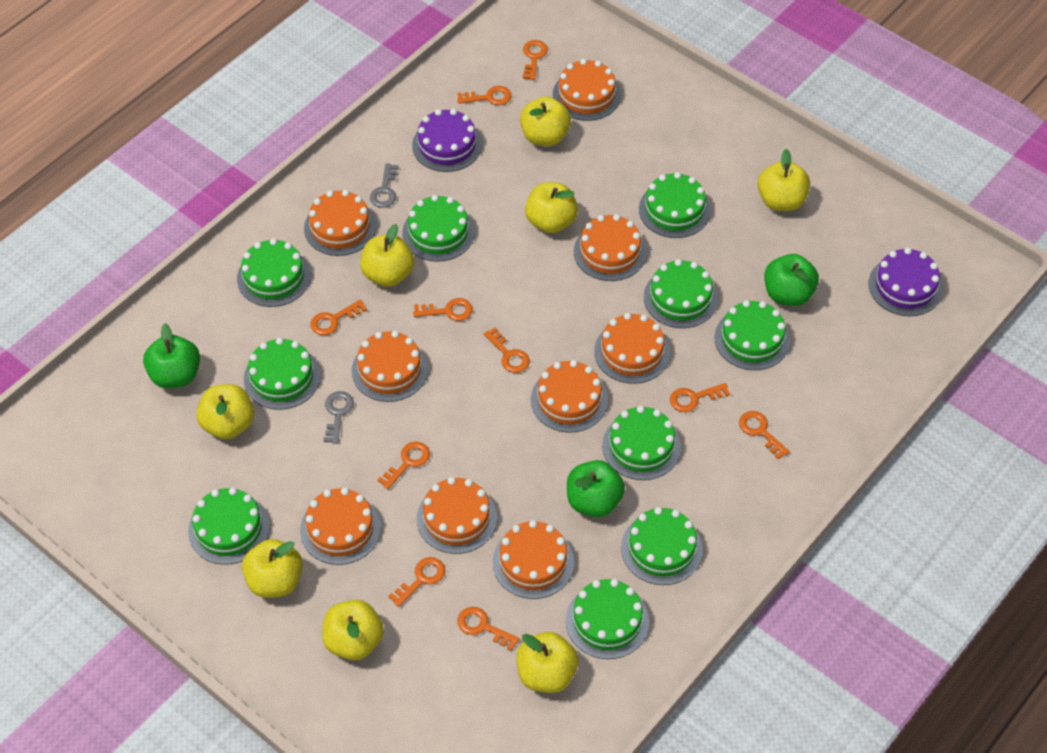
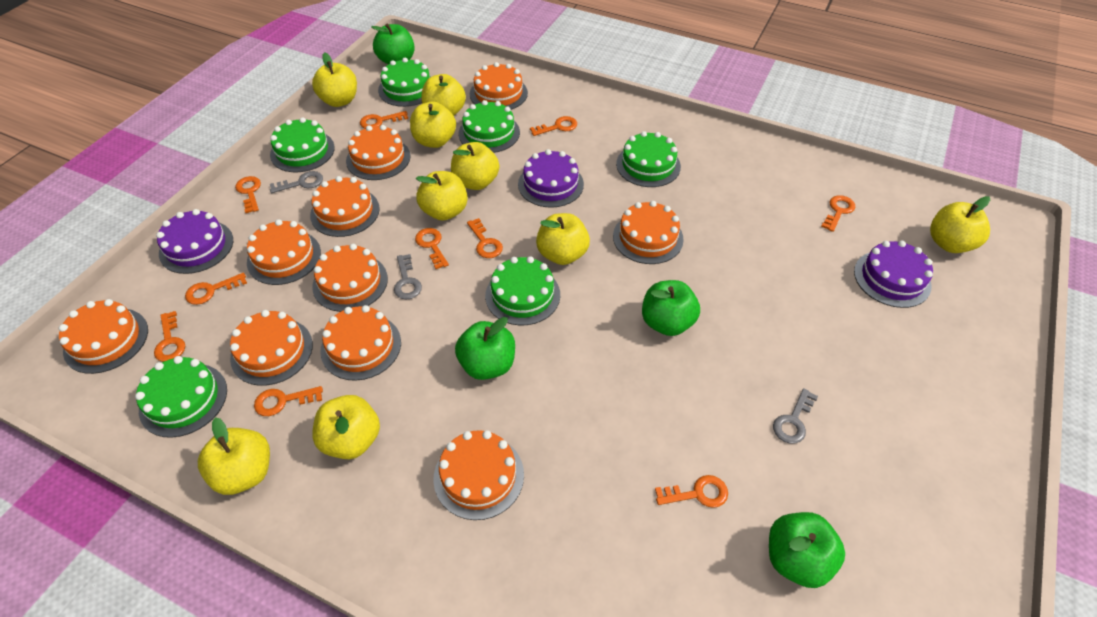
green apple: 3 -> 4
green cake: 10 -> 6
grey key: 2 -> 3
orange cake: 9 -> 10
purple cake: 2 -> 3
yellow apple: 8 -> 9

